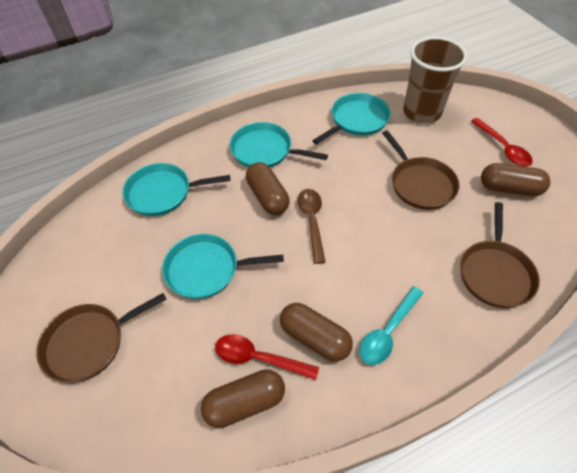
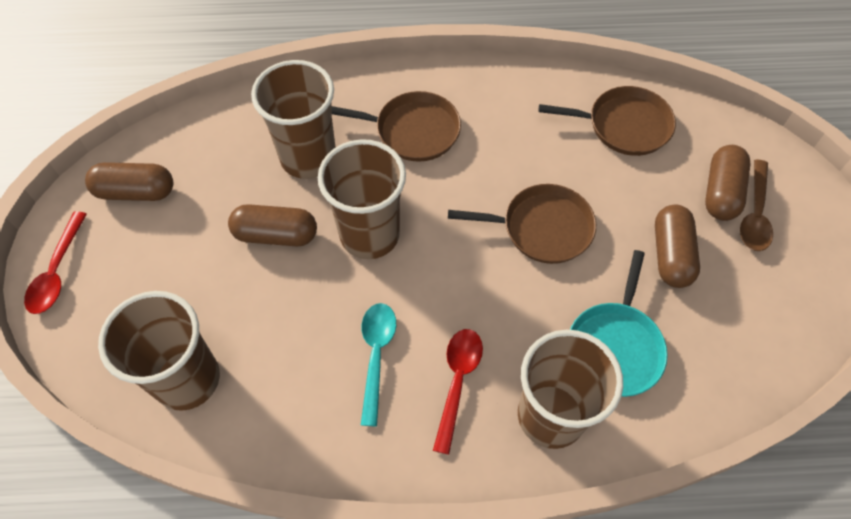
brown cup: 1 -> 4
turquoise pan: 4 -> 1

